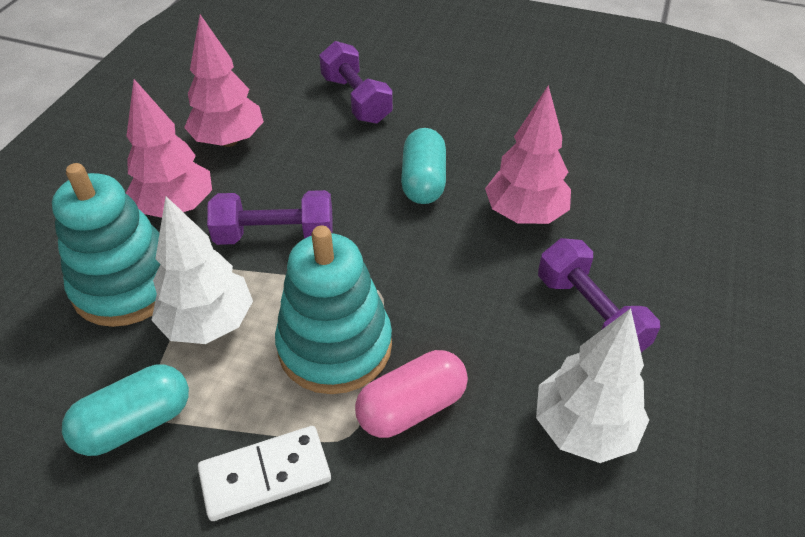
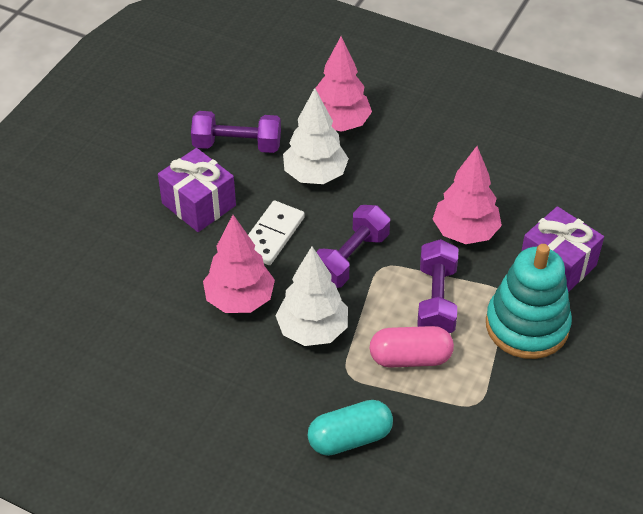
purple gift: 0 -> 2
turquoise capsule: 2 -> 1
turquoise stacking toy: 2 -> 1

